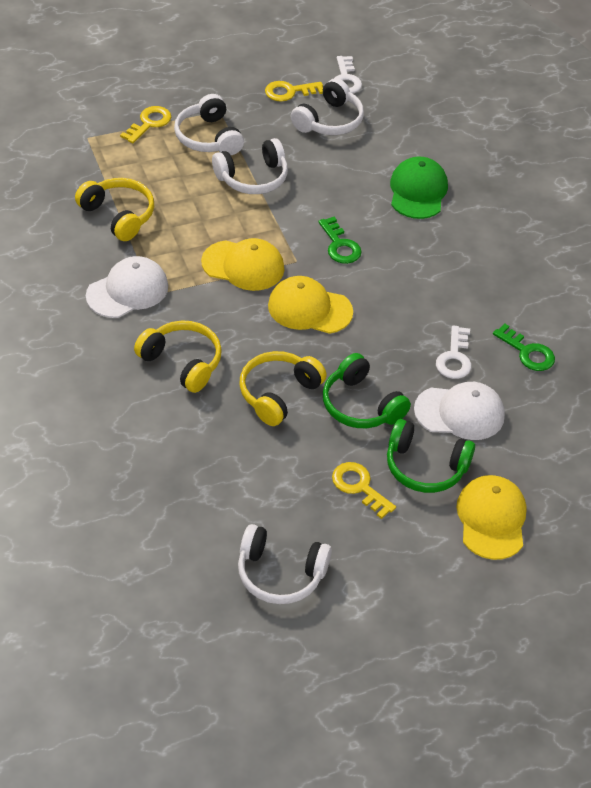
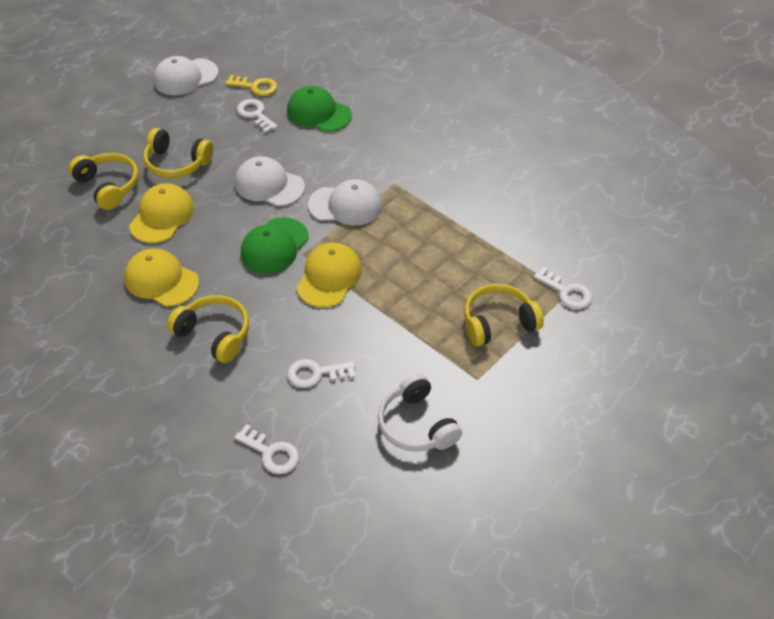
green cap: 1 -> 2
green headphones: 2 -> 0
green key: 2 -> 0
white cap: 2 -> 3
white headphones: 4 -> 1
white key: 2 -> 4
yellow headphones: 3 -> 4
yellow key: 3 -> 1

